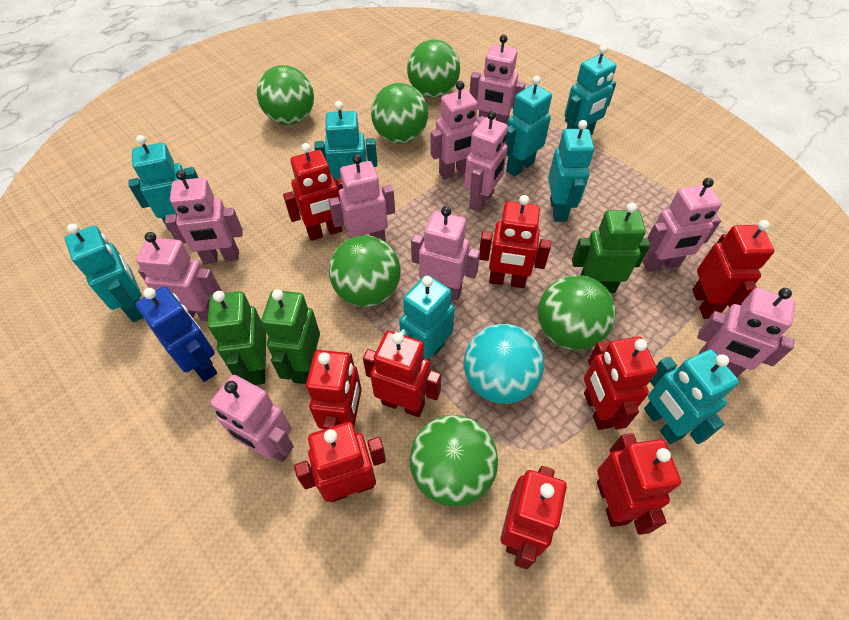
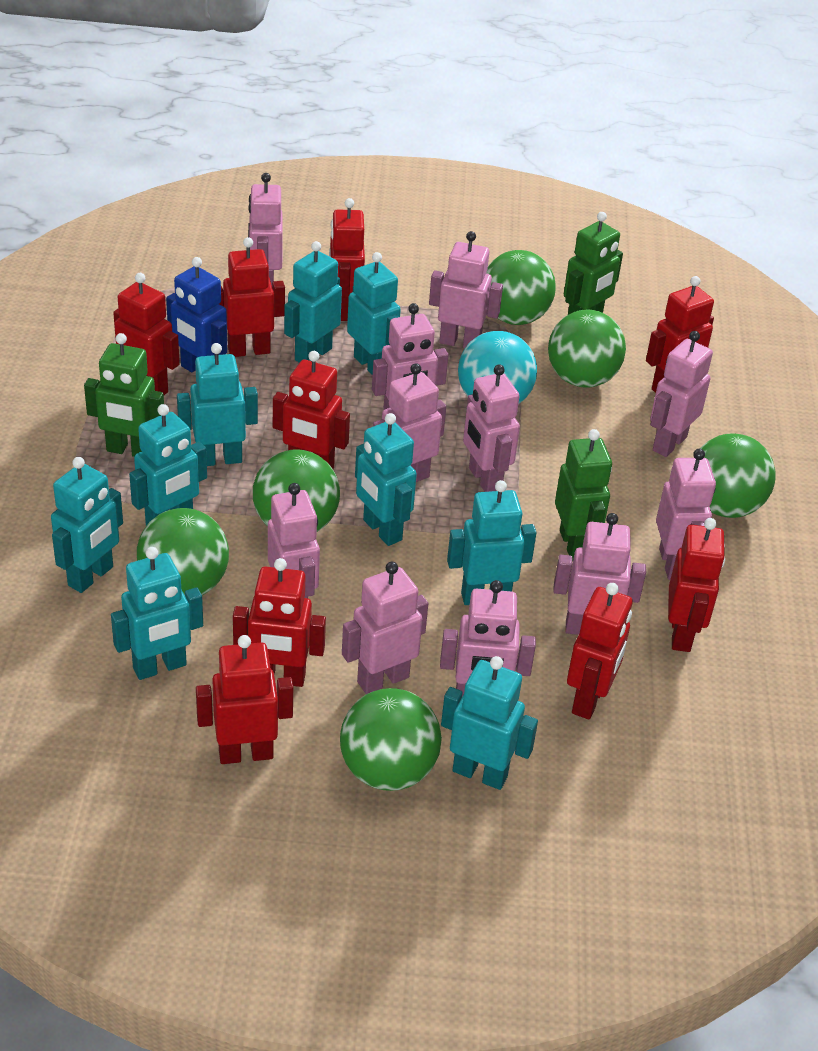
pink robot: 10 -> 11
turquoise robot: 8 -> 9

